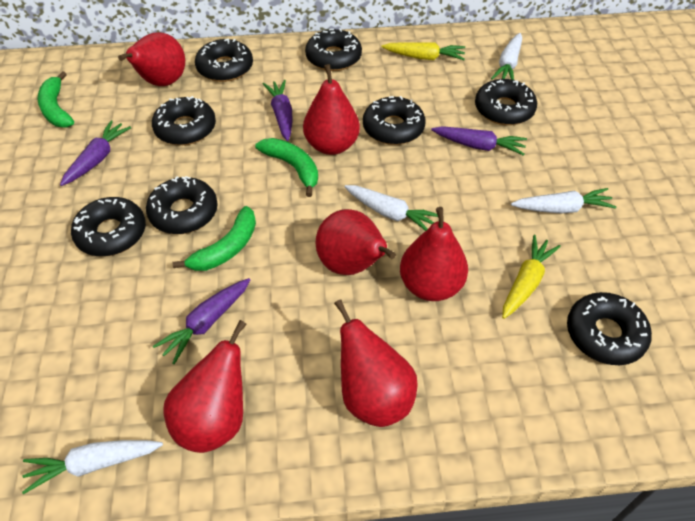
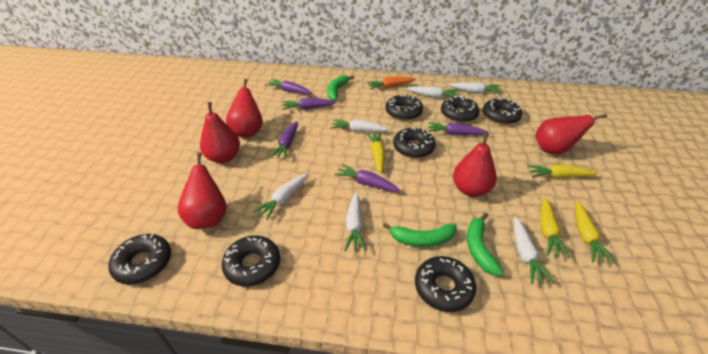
black donut: 8 -> 7
orange carrot: 0 -> 1
purple carrot: 4 -> 5
red pear: 6 -> 5
white carrot: 4 -> 6
yellow carrot: 2 -> 4

